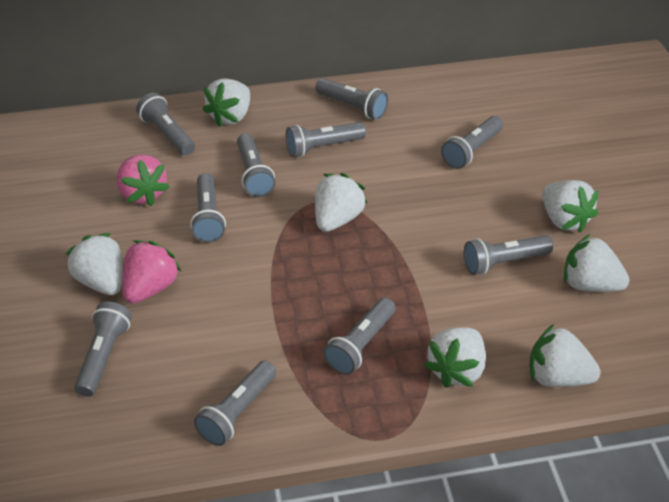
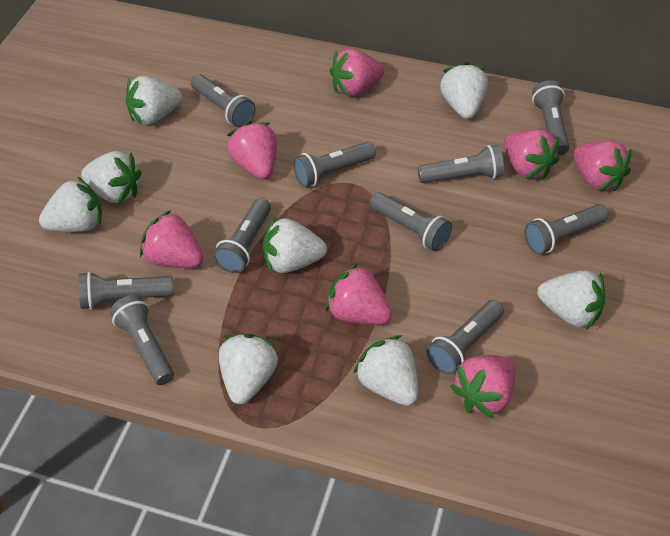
pink strawberry: 2 -> 7
white strawberry: 7 -> 8

